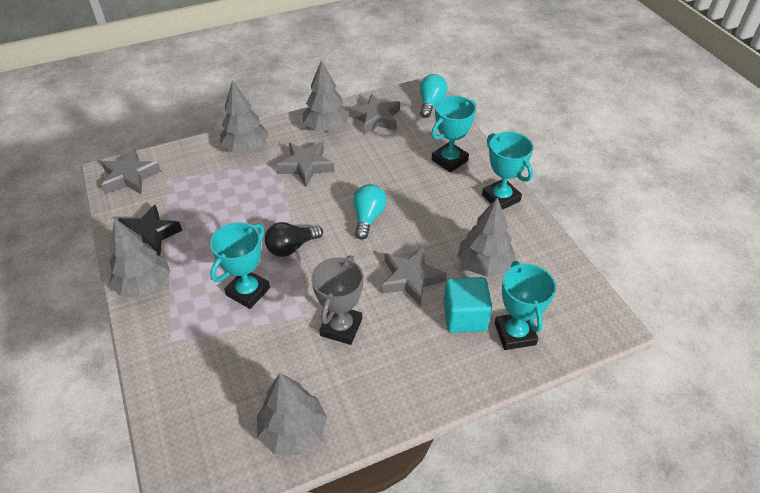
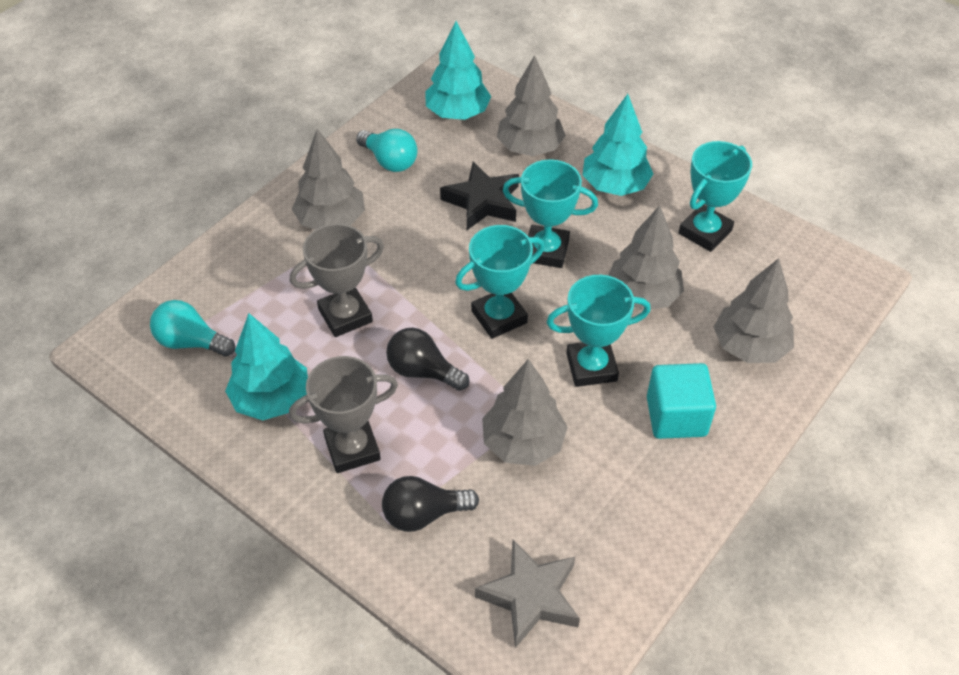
black light bulb: 1 -> 2
grey star: 4 -> 1
grey trophy: 1 -> 2
turquoise tree: 0 -> 3

